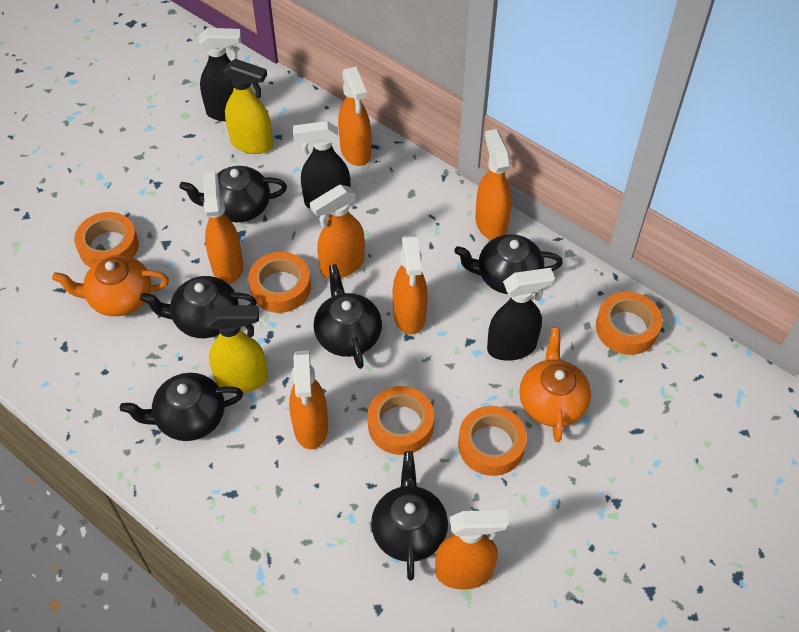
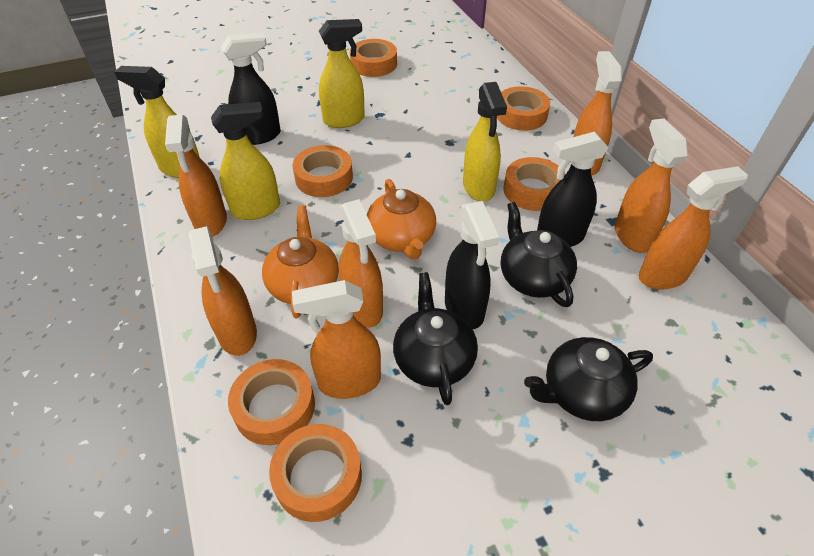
black teapot: 6 -> 3
orange tape: 5 -> 6
yellow spray bottle: 2 -> 4

